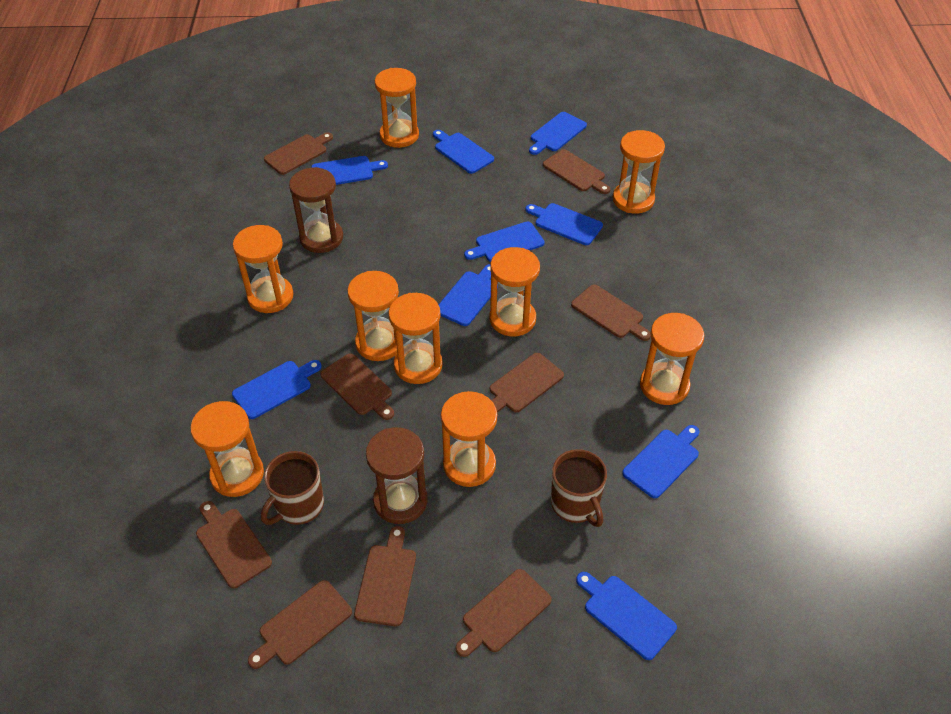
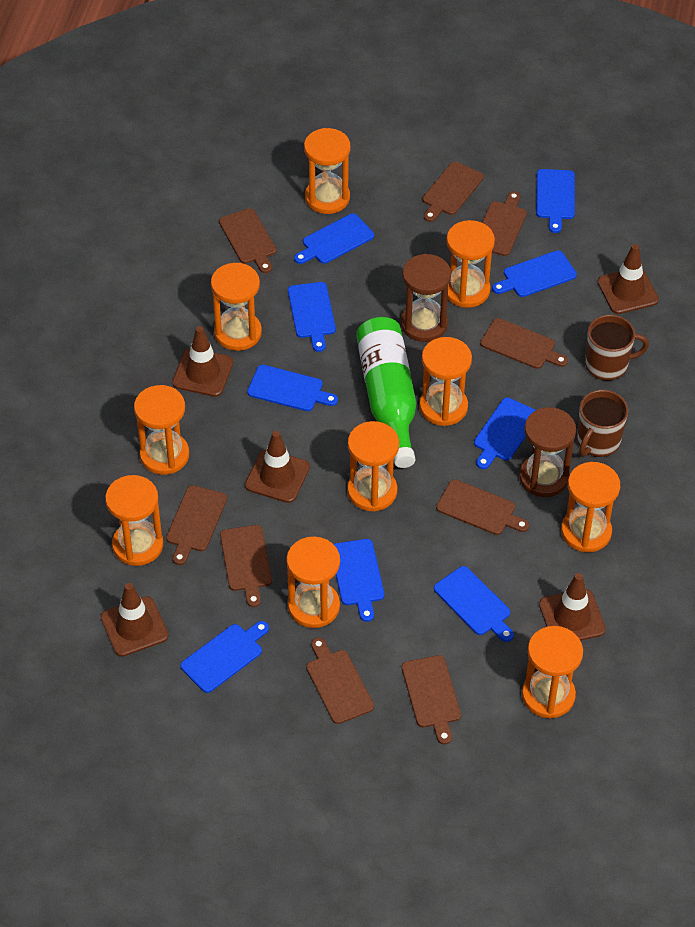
brown traffic cone: 0 -> 5
green bottle: 0 -> 1
orange hourglass: 9 -> 10

